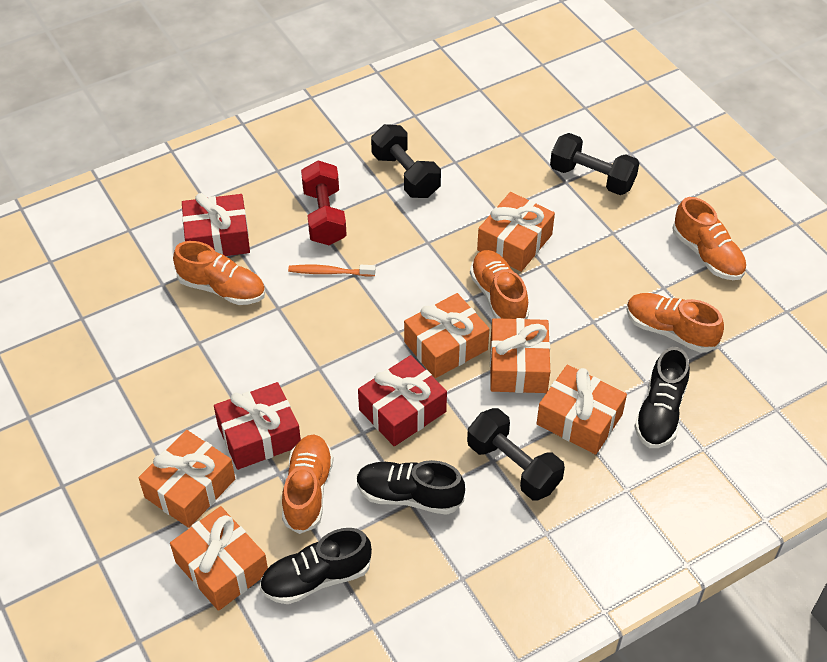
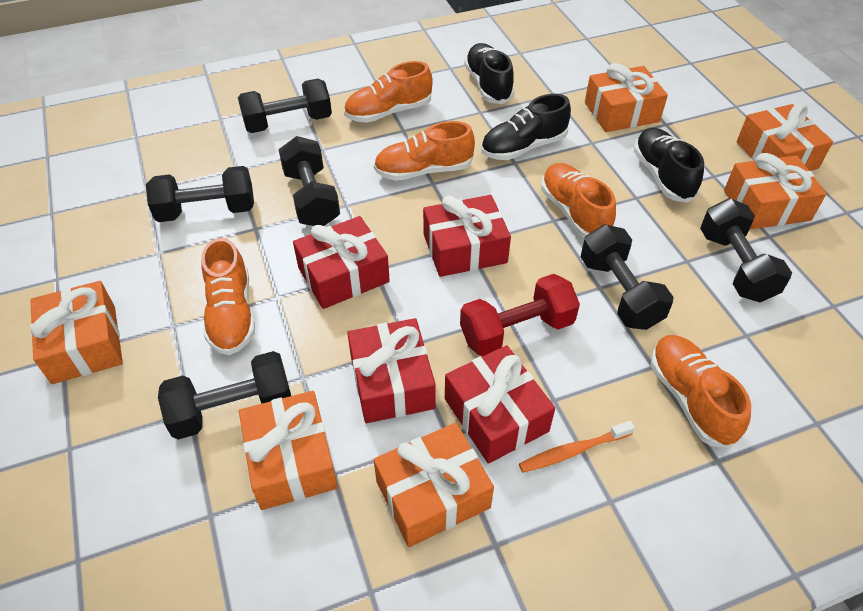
black dumbbell: 3 -> 6
red gift: 3 -> 4

